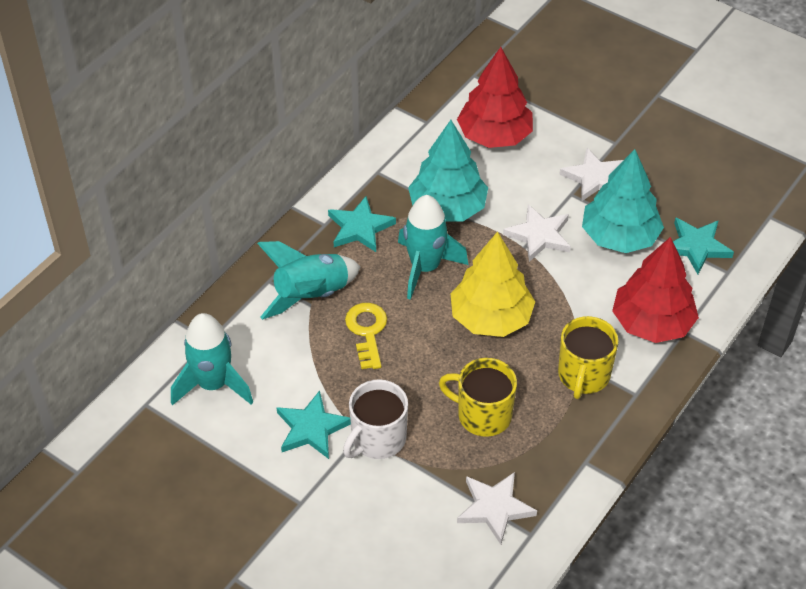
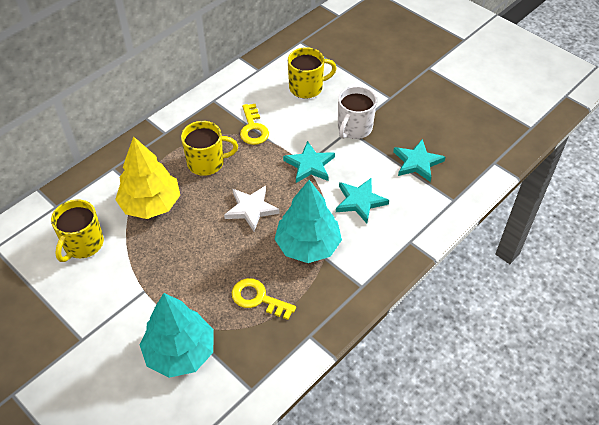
red tree: 2 -> 0
turquoise rocket: 3 -> 0
white star: 3 -> 1
yellow key: 1 -> 2
yellow mug: 2 -> 3

